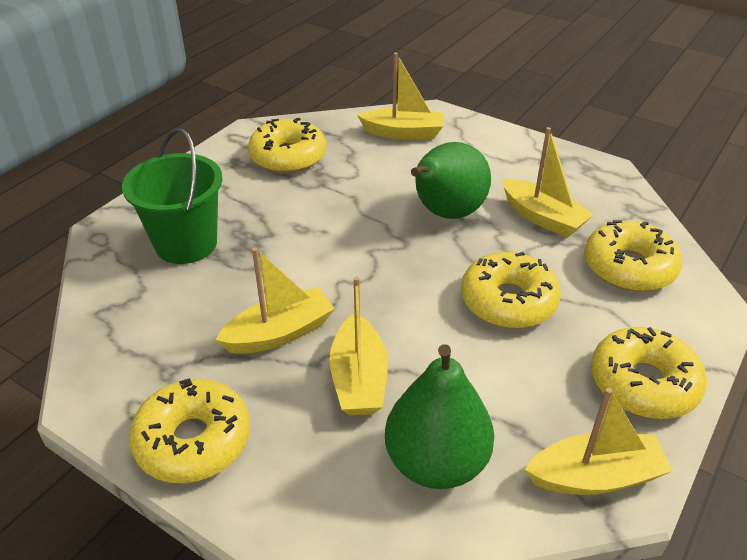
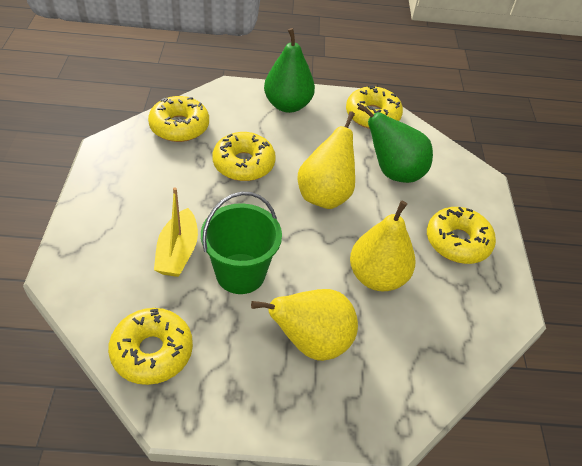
yellow boat: 5 -> 1
yellow pear: 0 -> 3

